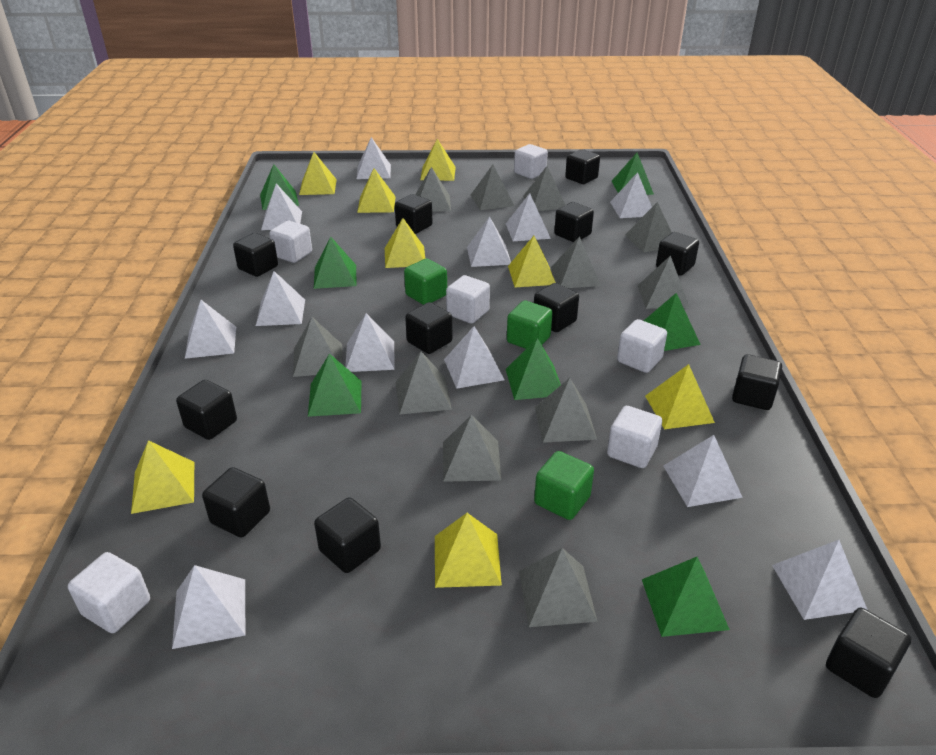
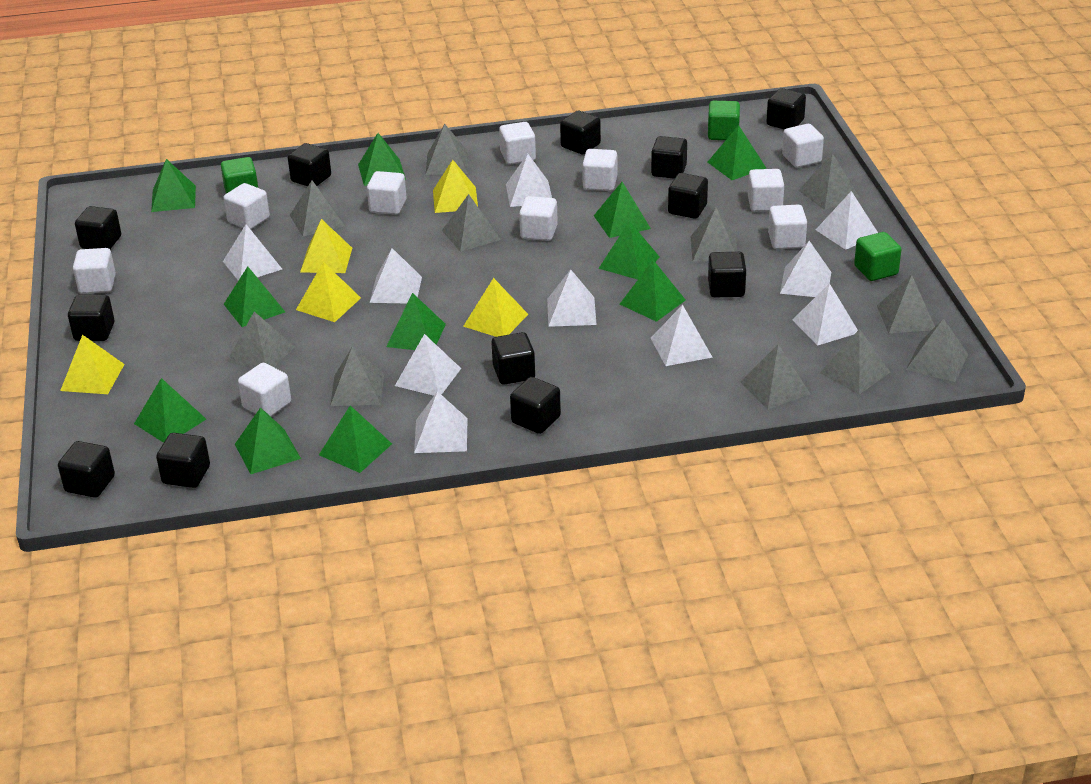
green pyramid: 7 -> 11
white cube: 6 -> 10
white pyramid: 12 -> 10
yellow pyramid: 8 -> 5

